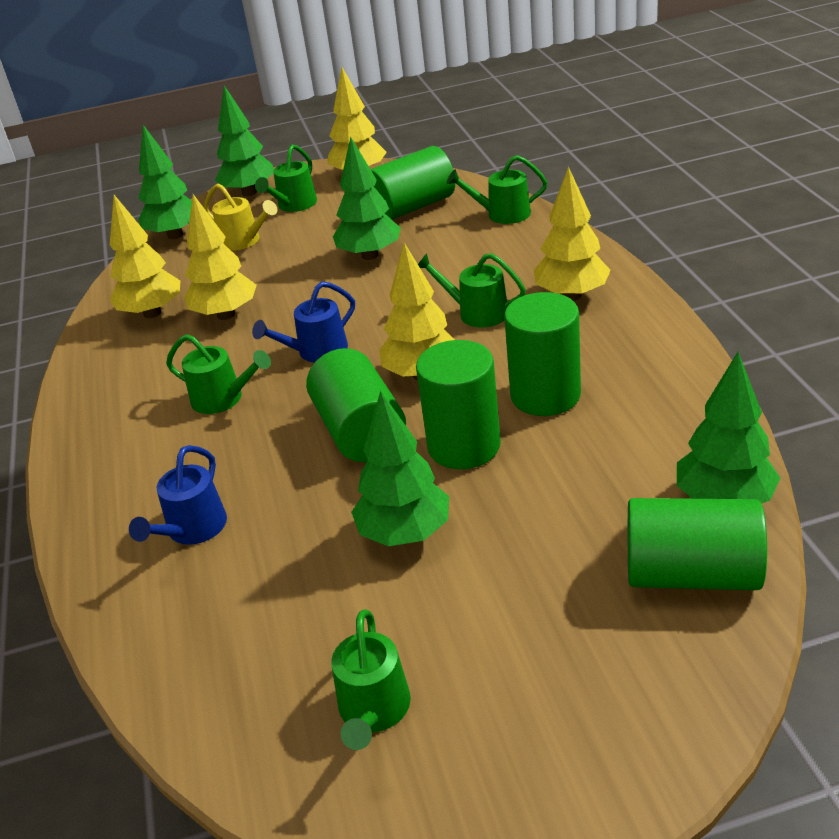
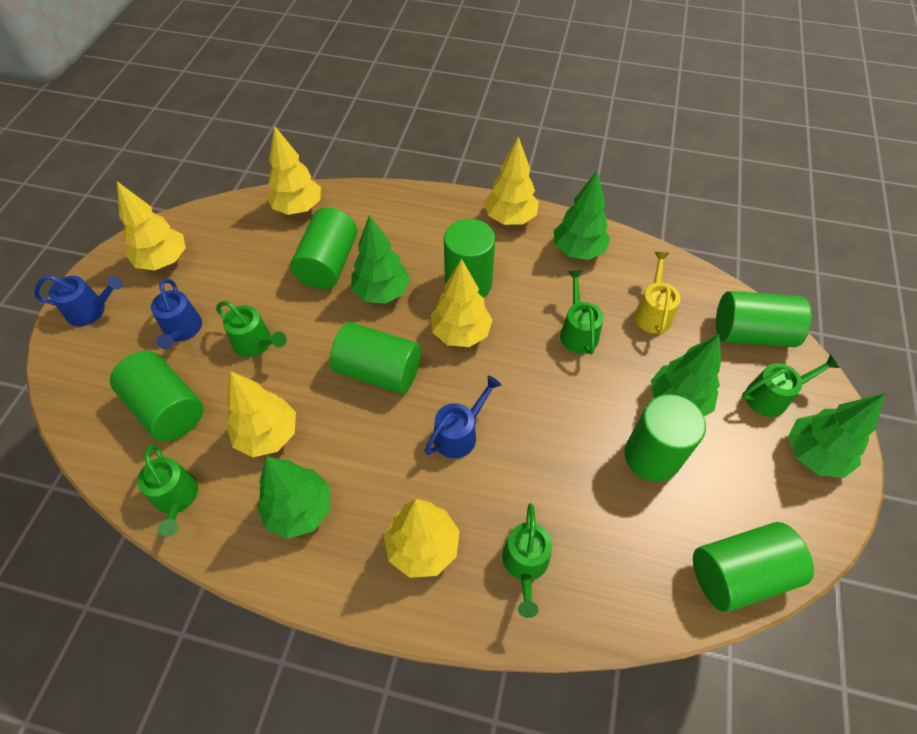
blue watering can: 2 -> 3
green cylinder: 5 -> 7
yellow tree: 5 -> 6

